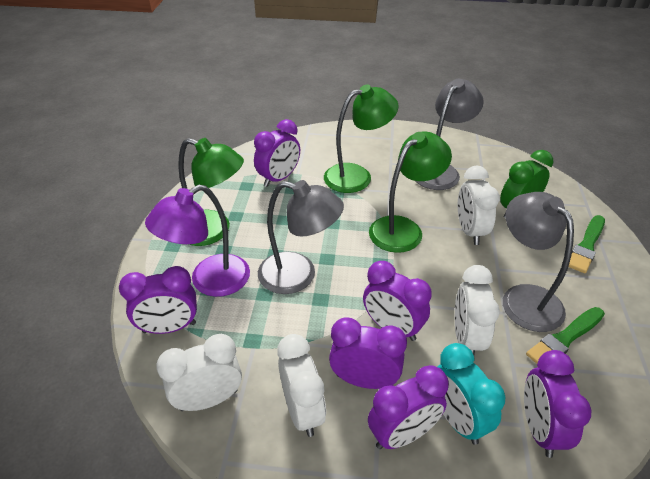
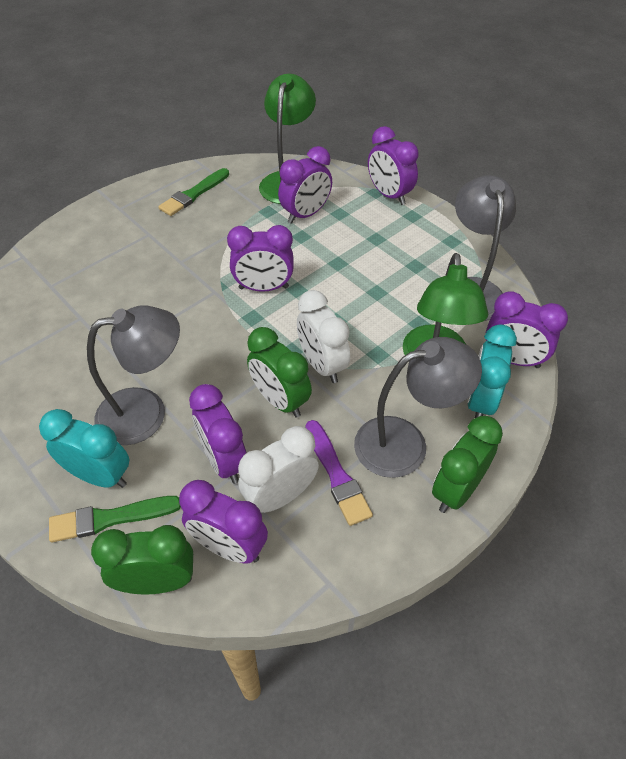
green clock: 1 -> 3
green lamp: 3 -> 2
purple brush: 0 -> 1
purple lamp: 1 -> 0
turquoise clock: 1 -> 2
white clock: 4 -> 2

